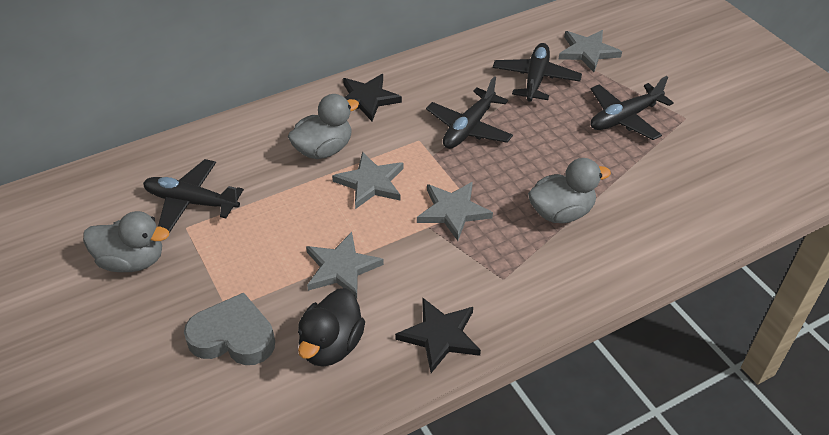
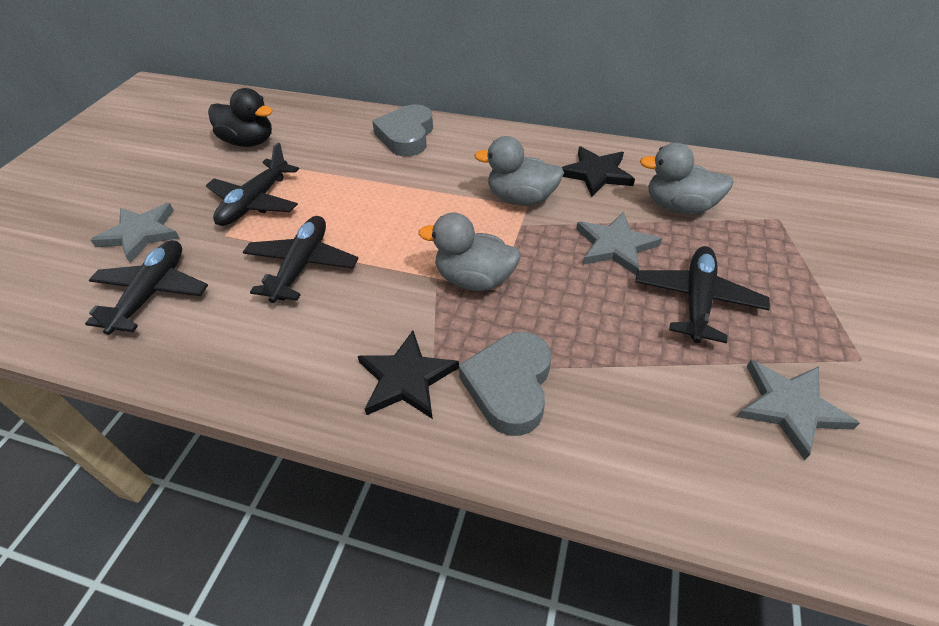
grey heart: 1 -> 2
grey star: 4 -> 3

